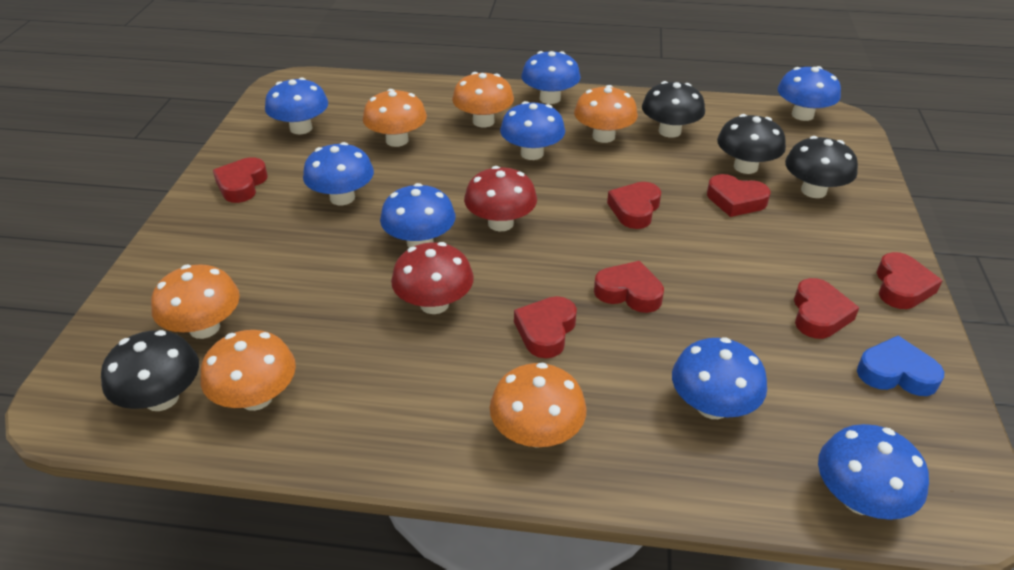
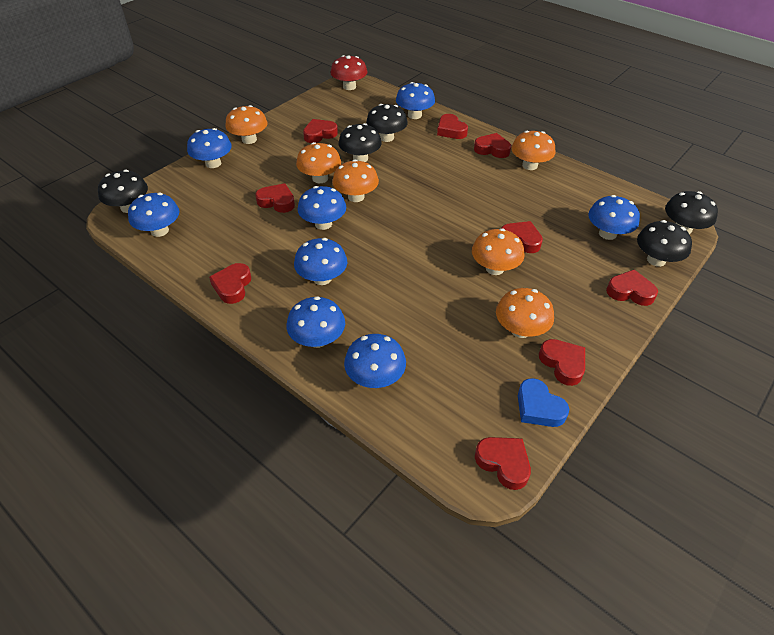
black mushroom: 4 -> 5
red heart: 7 -> 9
red mushroom: 2 -> 1

